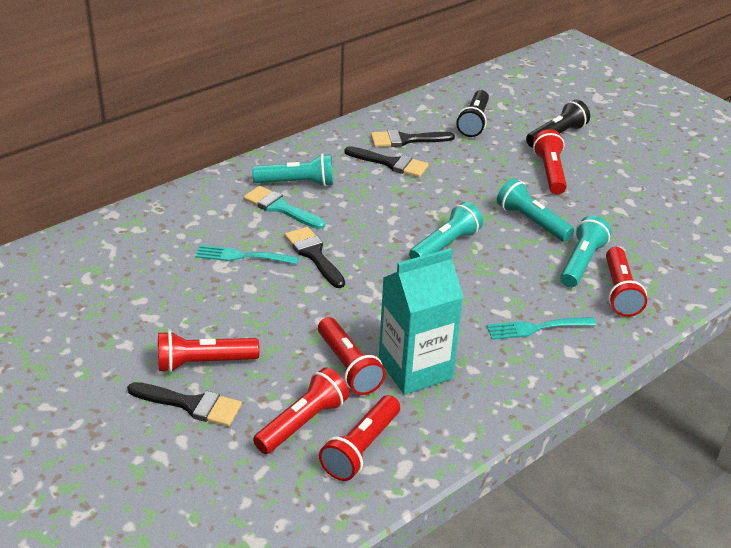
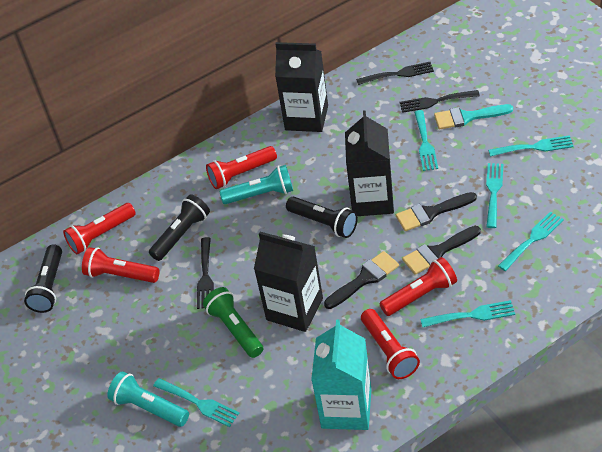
black brush: 4 -> 3
black carton: 0 -> 3
black flashlight: 2 -> 3
black fork: 0 -> 3
green flashlight: 0 -> 1
red flashlight: 6 -> 5
turquoise flashlight: 4 -> 2
turquoise fork: 2 -> 6

